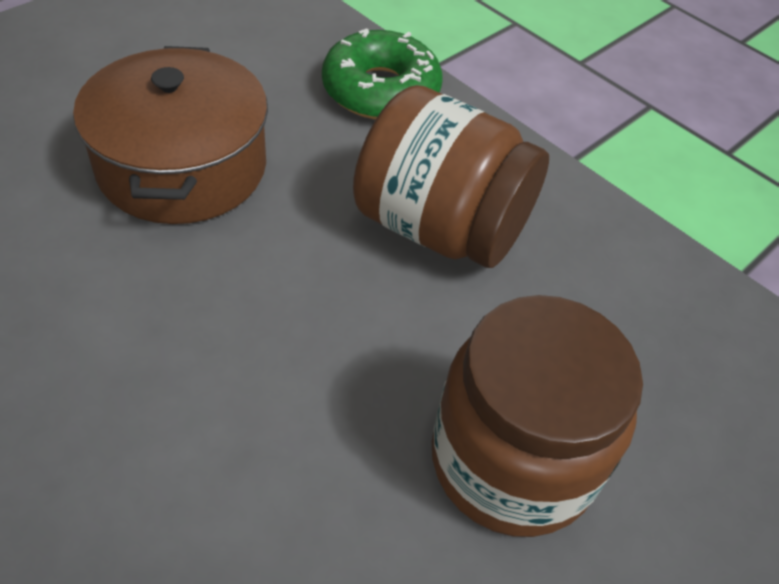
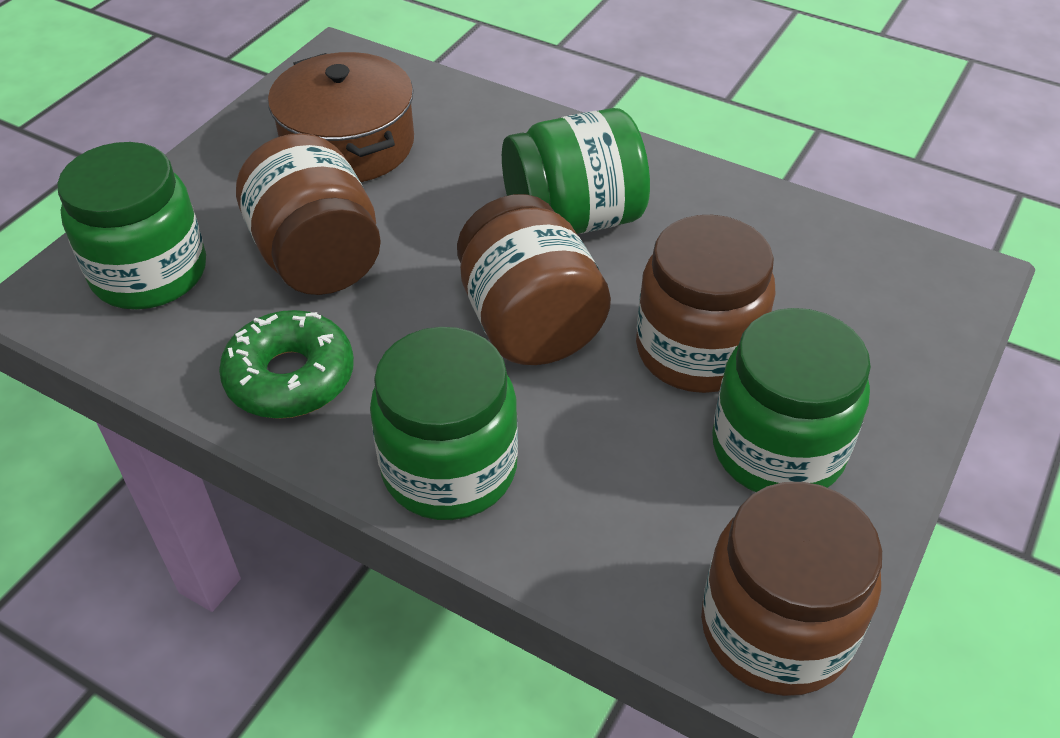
brown jar: 2 -> 4
green jar: 0 -> 4

